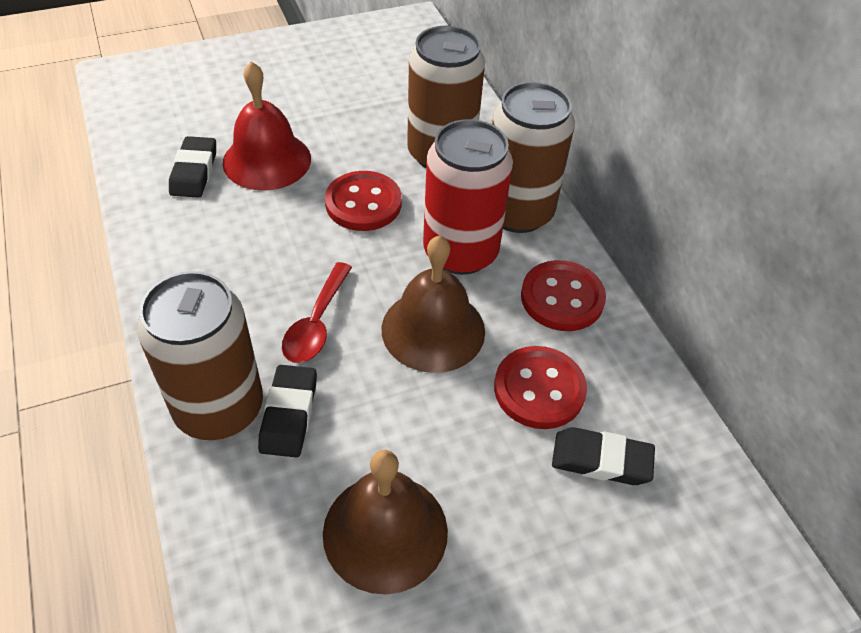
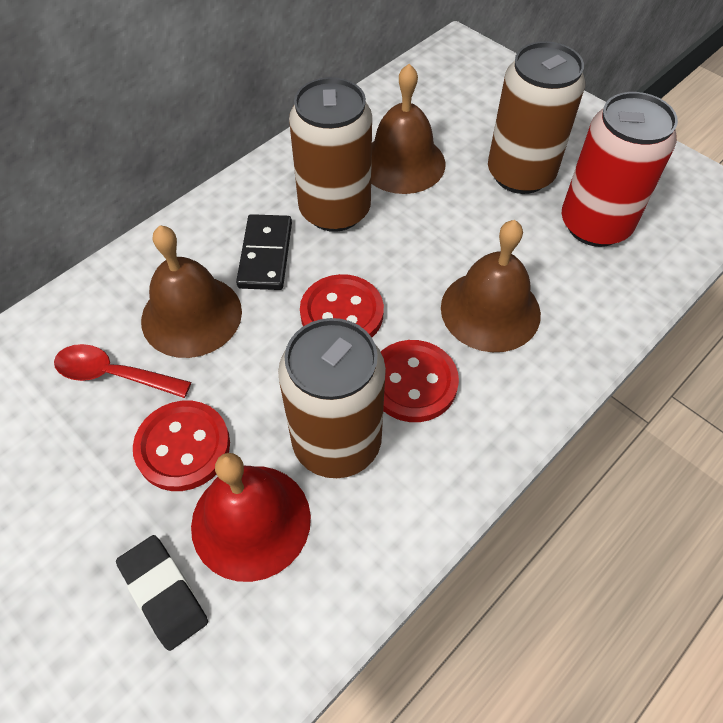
black domino: 0 -> 1
black eraser: 3 -> 1
brown bell: 2 -> 3

